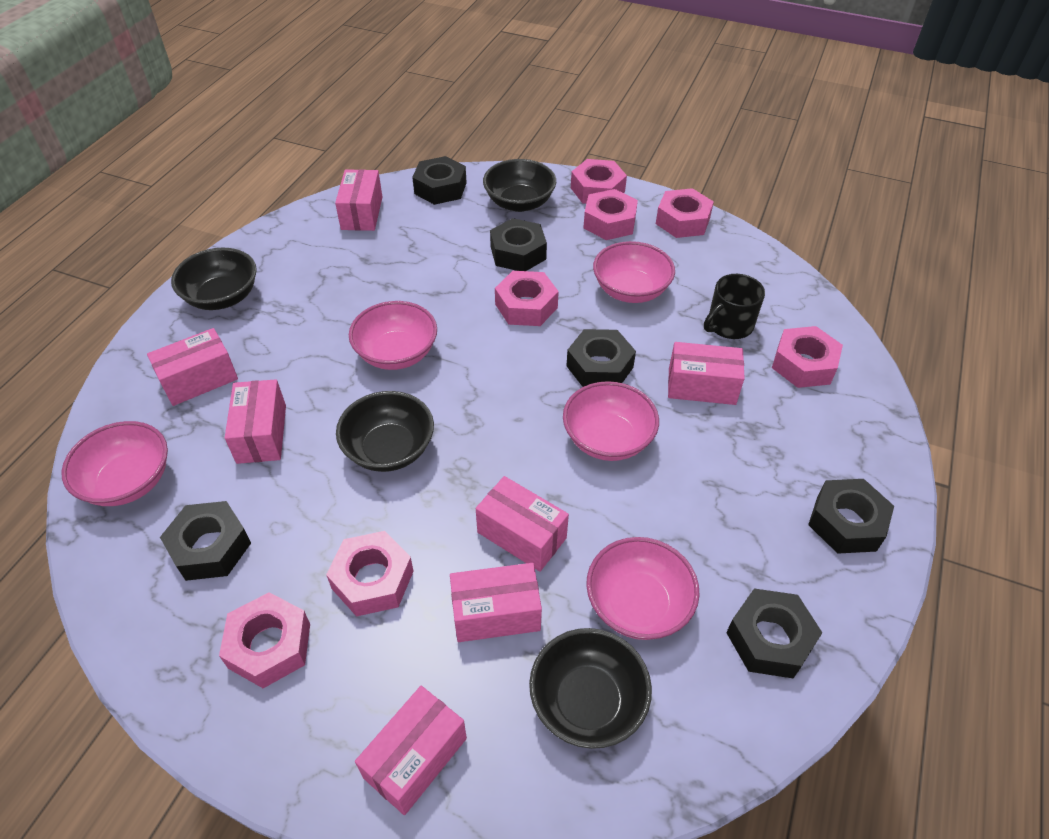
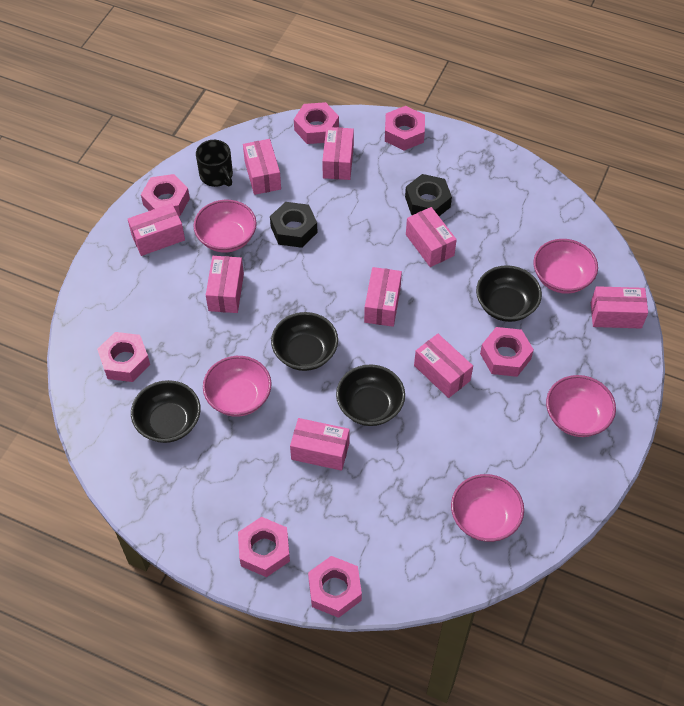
black nut: 6 -> 2
pink box: 7 -> 9

